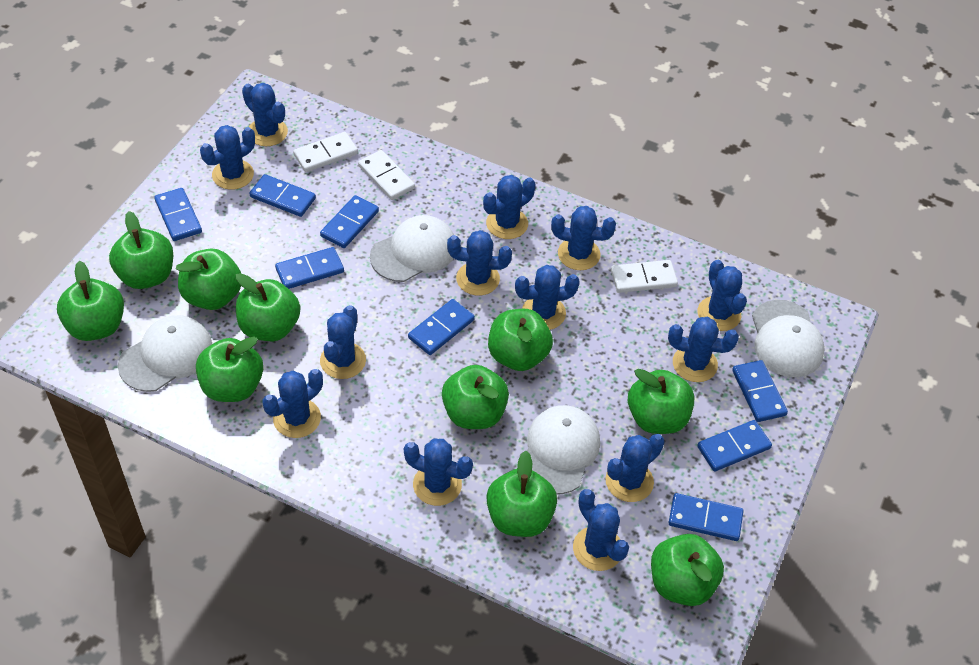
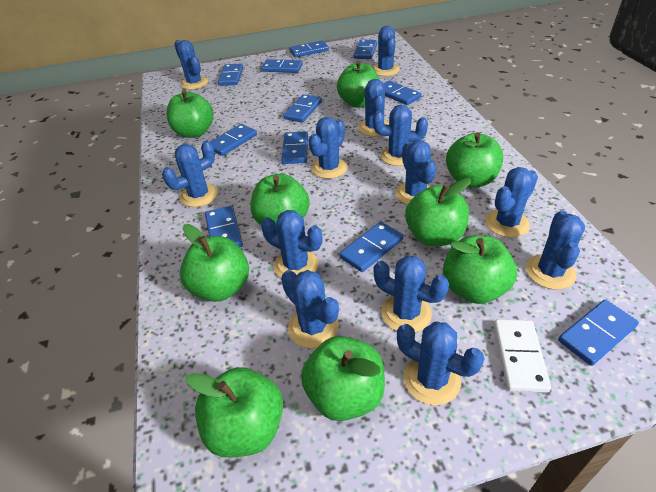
blue domino: 8 -> 11
green apple: 10 -> 9
white cap: 4 -> 0
white domino: 3 -> 1

